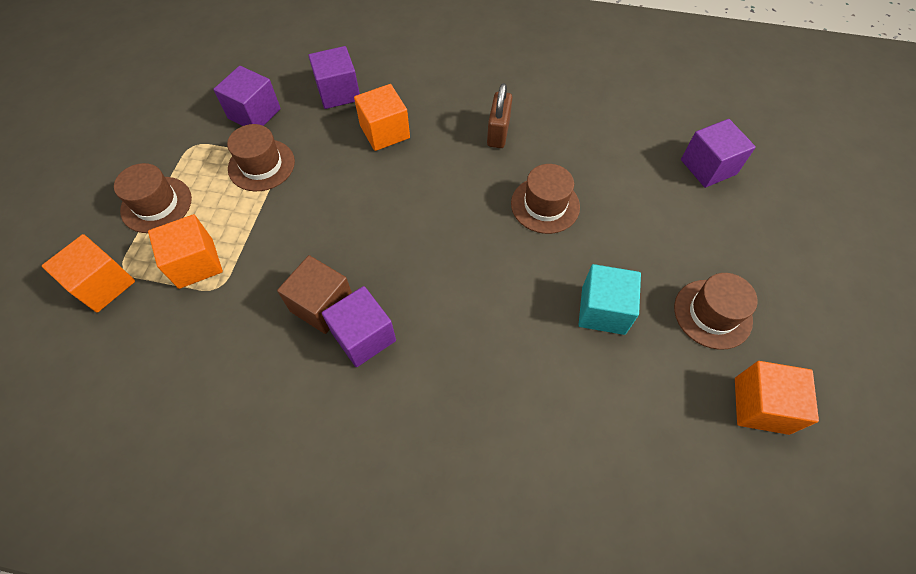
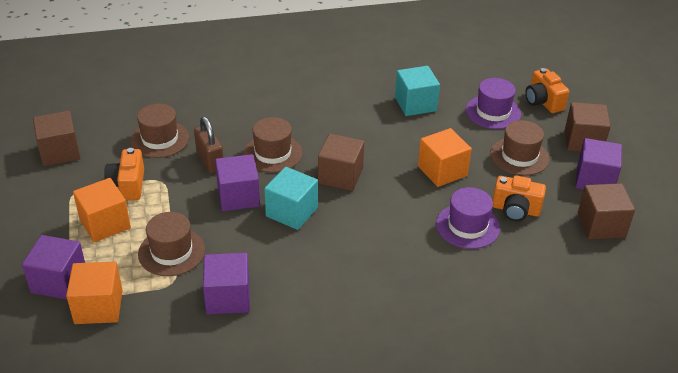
brown cube: 1 -> 4
orange camera: 0 -> 3
orange cube: 4 -> 3
purple hat: 0 -> 2
turquoise cube: 1 -> 2

